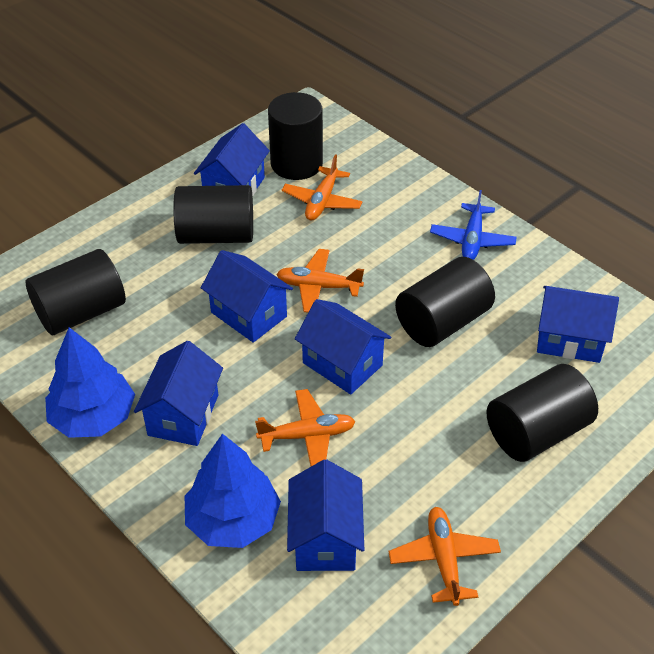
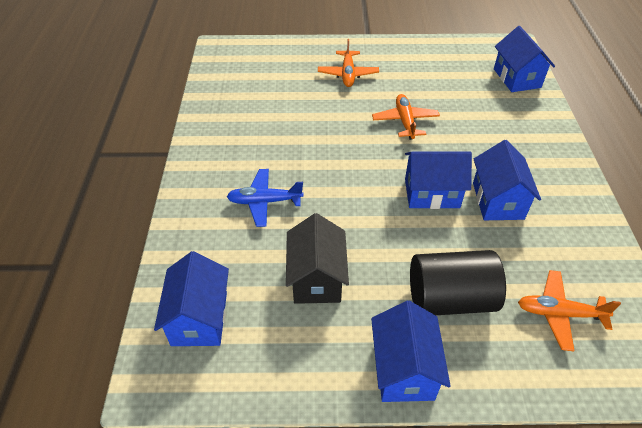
black cylinder: 5 -> 1
black house: 0 -> 1
blue house: 6 -> 5
blue tree: 2 -> 0
orange plane: 4 -> 3

